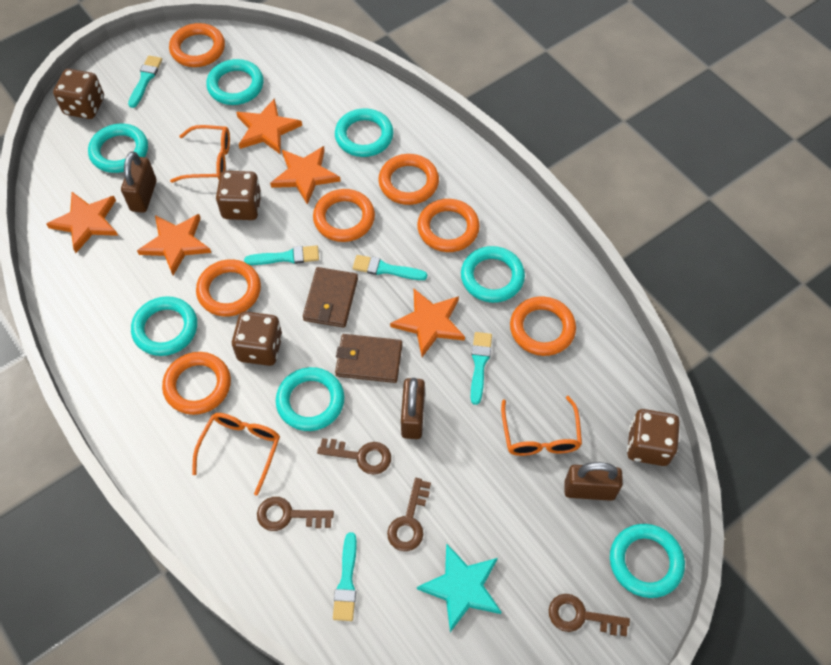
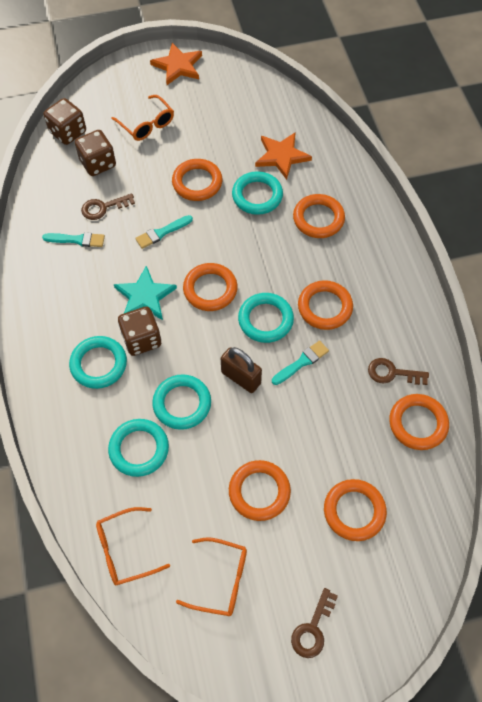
brown dice: 4 -> 3
brown key: 4 -> 3
brown padlock: 3 -> 1
brown wallet: 2 -> 0
orange star: 5 -> 2
turquoise brush: 5 -> 3
turquoise ring: 7 -> 5

